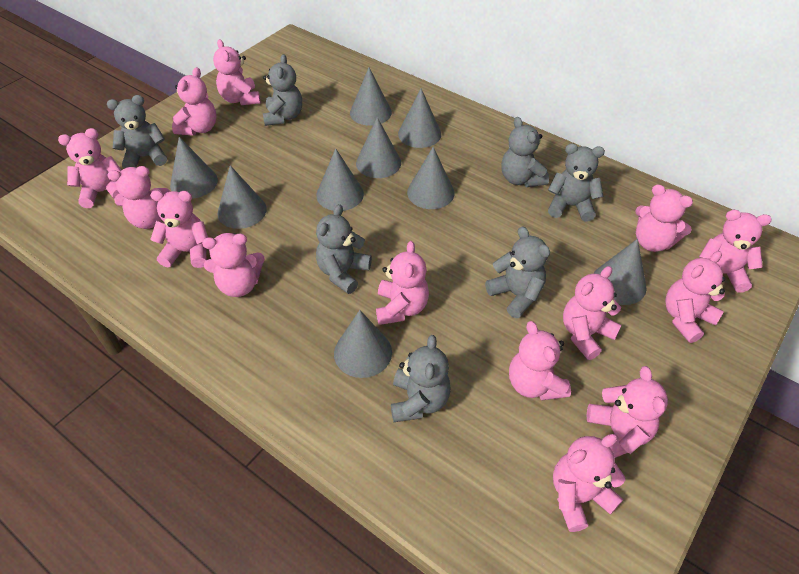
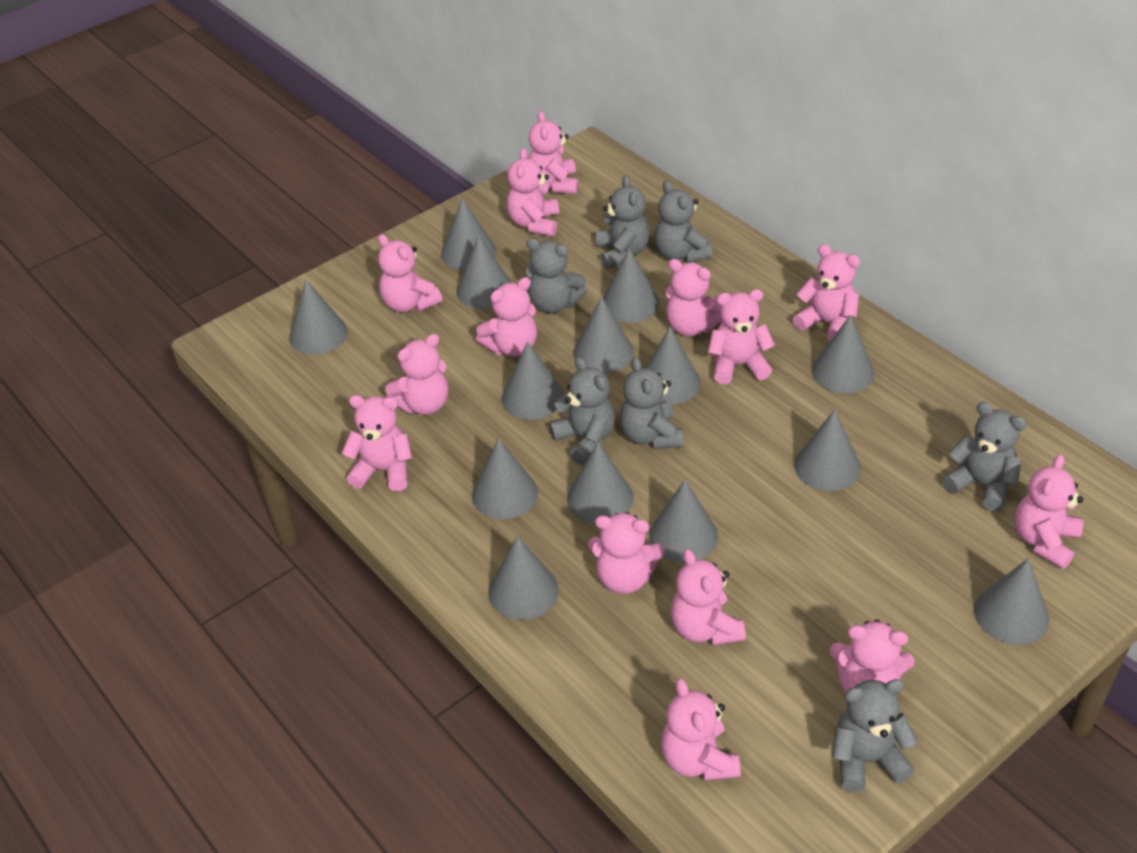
grey cone: 9 -> 14

